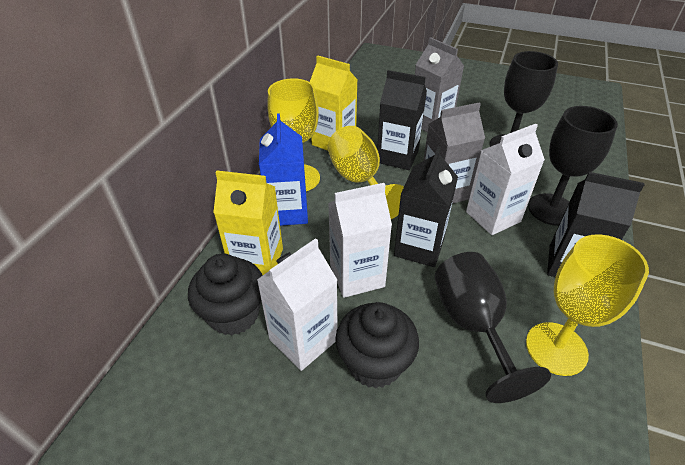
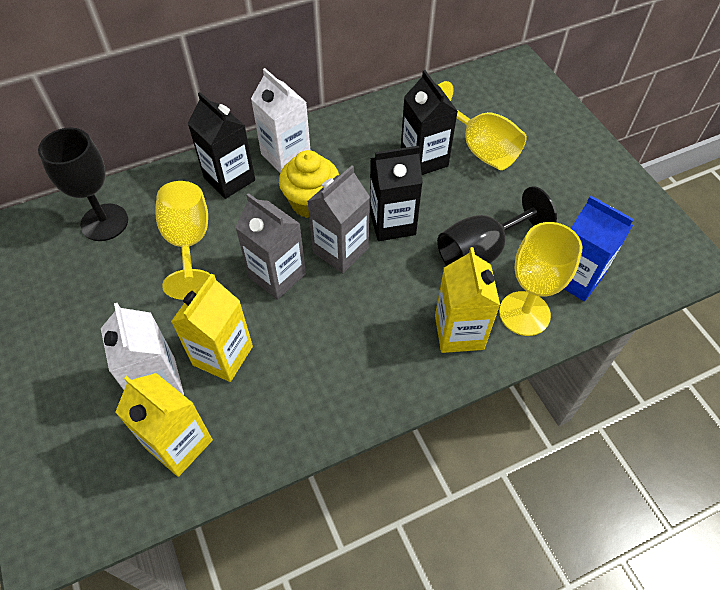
black cupcake: 2 -> 0
black goblet: 3 -> 2
white carton: 3 -> 2
yellow carton: 2 -> 3
yellow cupcake: 0 -> 1

